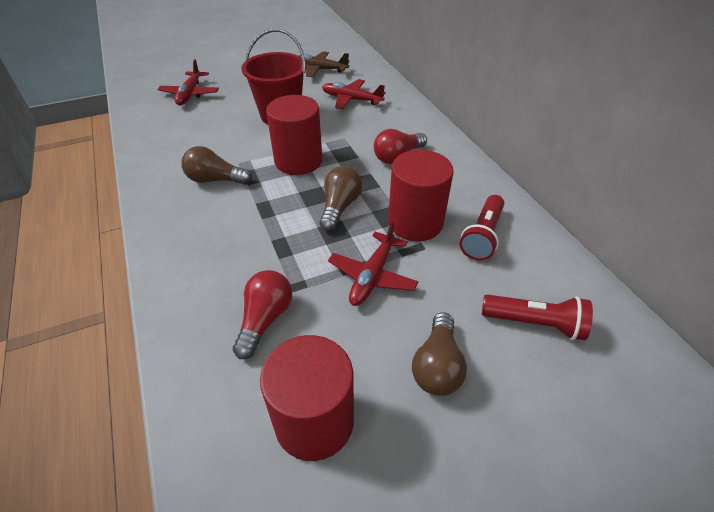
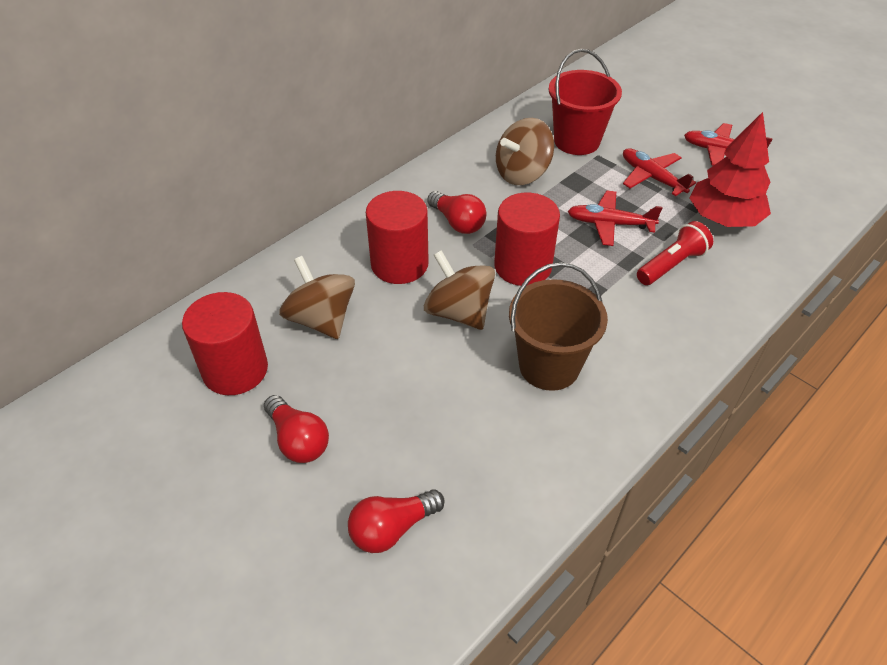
brown bucket: 0 -> 1
brown light bulb: 3 -> 0
brown plane: 1 -> 0
brown spinning top: 0 -> 3
red flashlight: 2 -> 1
red light bulb: 2 -> 3
red tree: 0 -> 1

